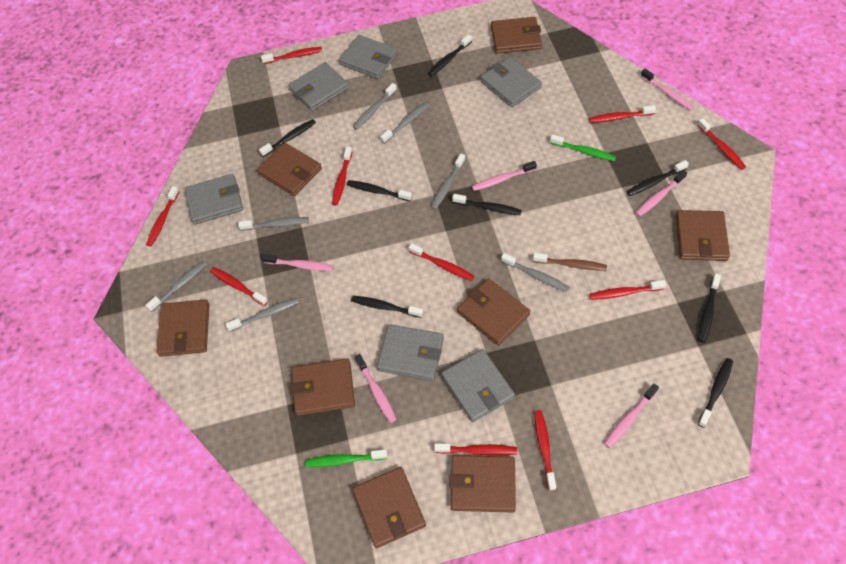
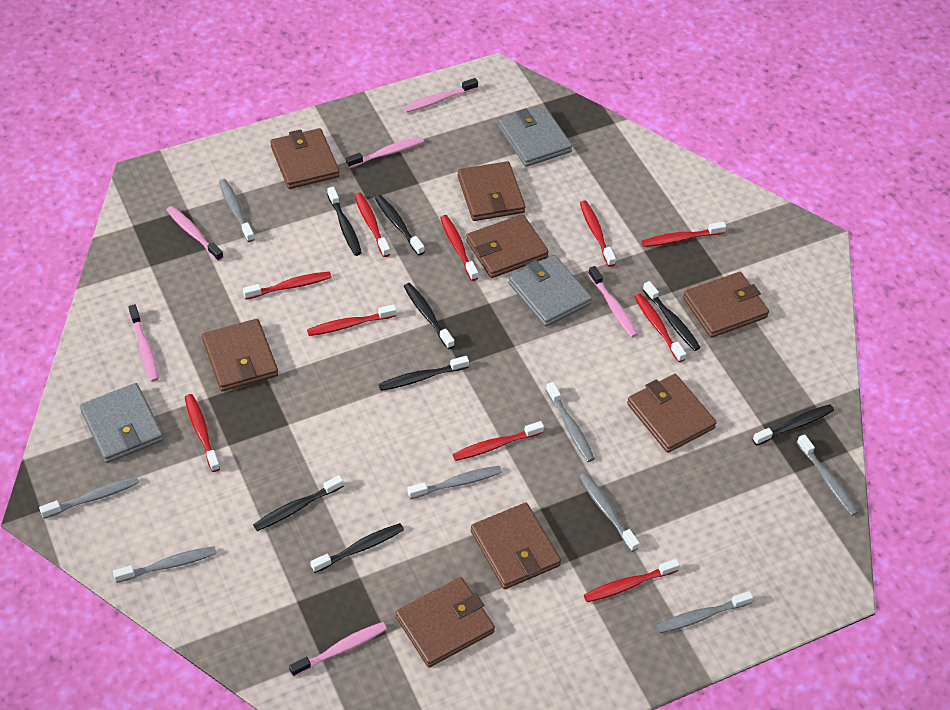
brown toothbrush: 1 -> 0
green toothbrush: 2 -> 0
grey toothbrush: 7 -> 8
grey wallet: 6 -> 3

